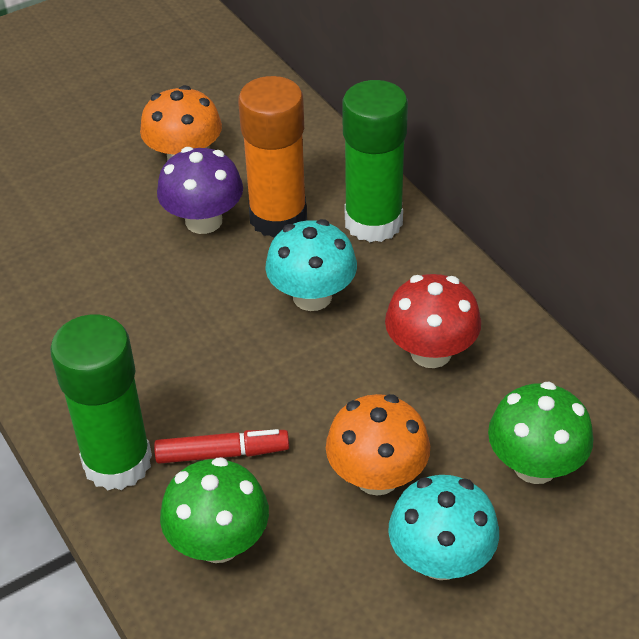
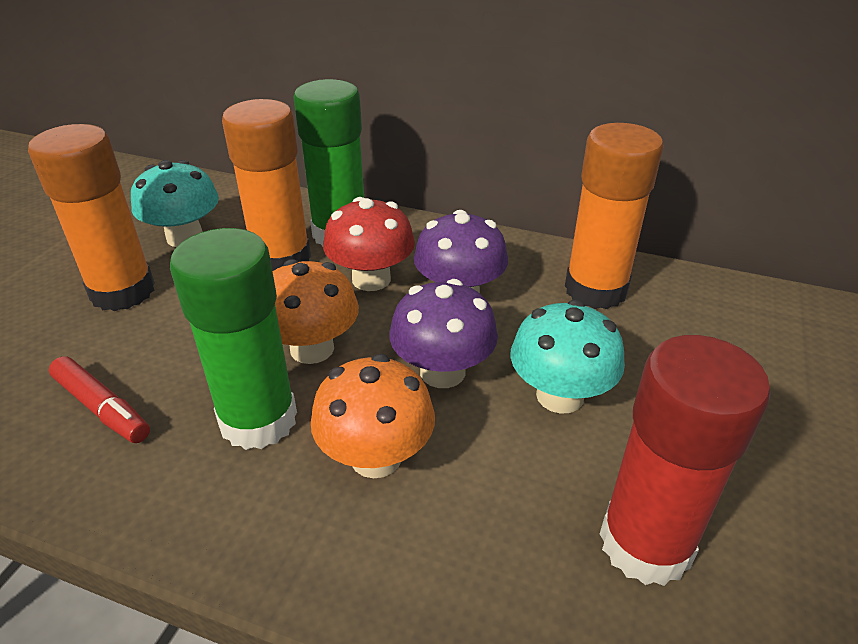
green mushroom: 2 -> 0
orange glue stick: 1 -> 3
purple mushroom: 1 -> 2
red glue stick: 0 -> 1

